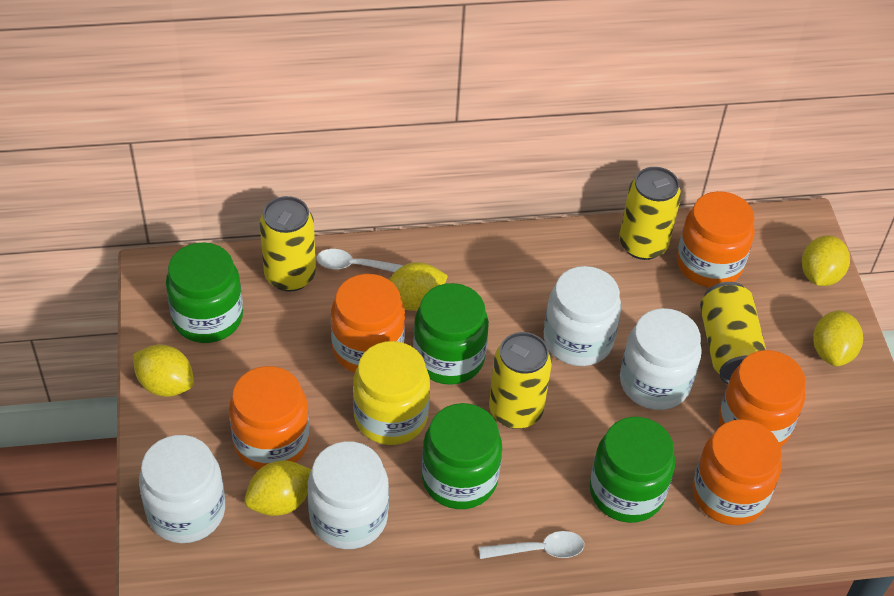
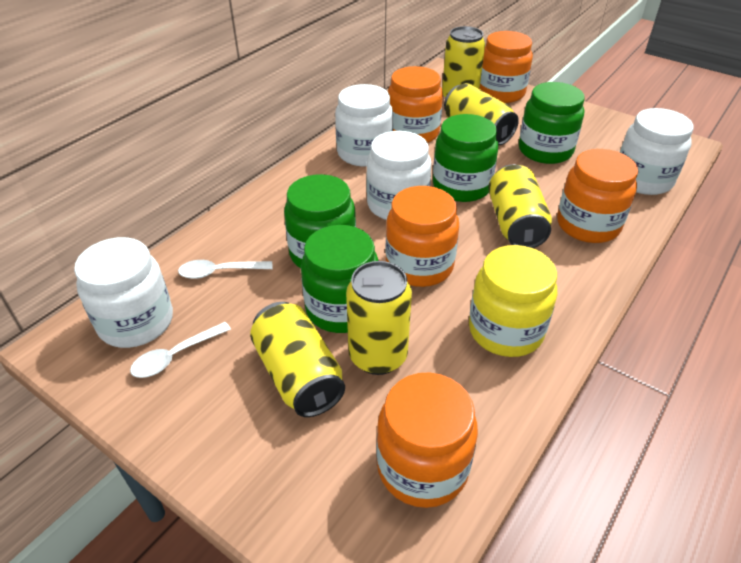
yellow can: 4 -> 5
yellow lemon: 5 -> 0

